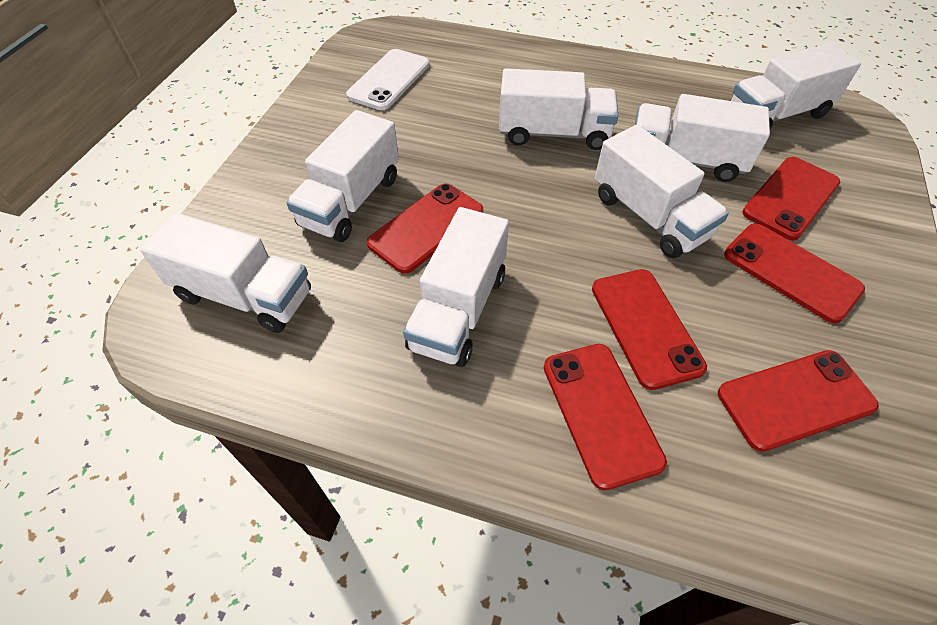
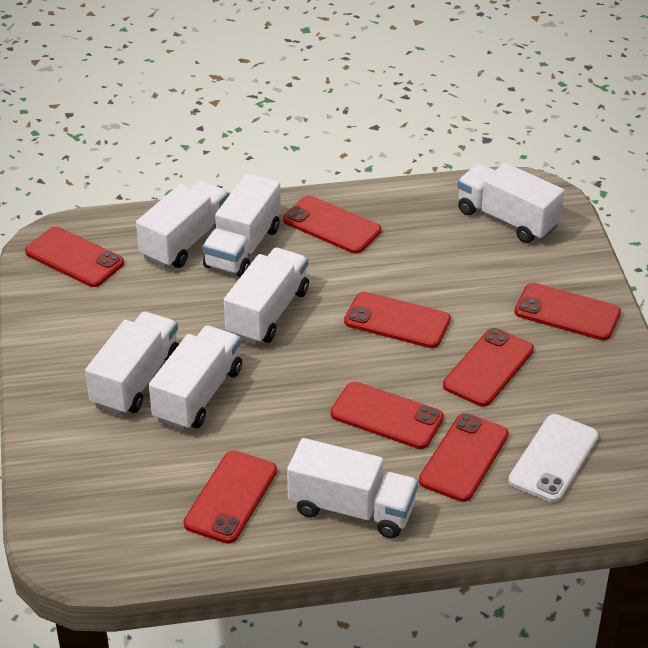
red phone: 6 -> 8

